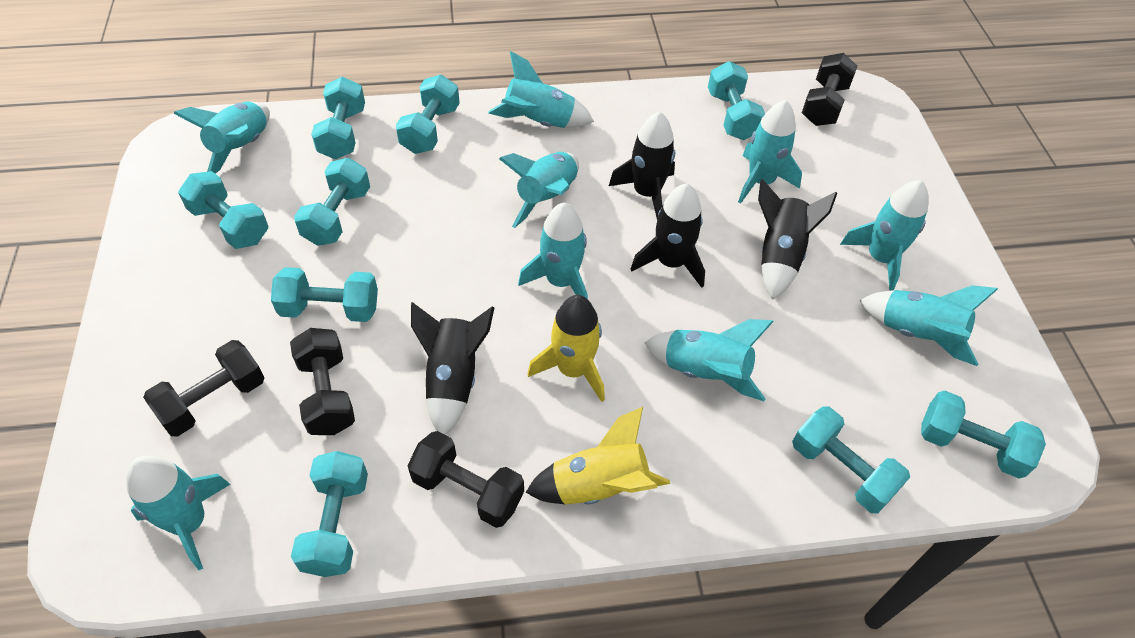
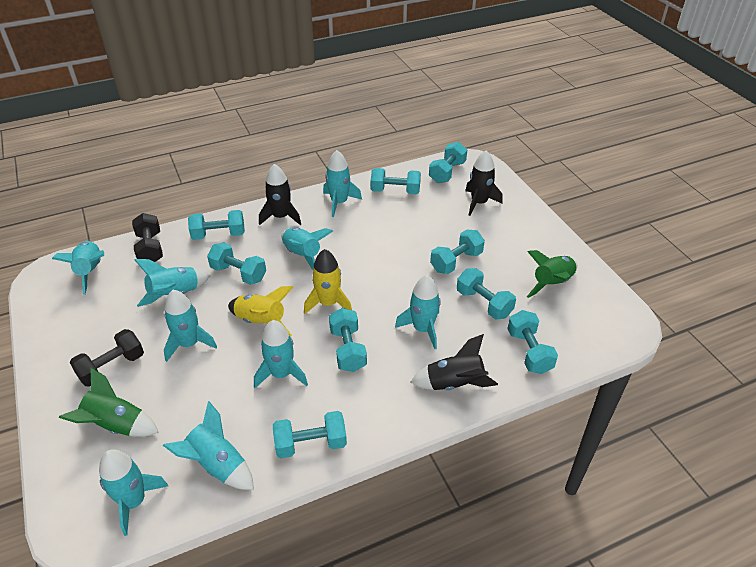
black dumbbell: 4 -> 2
black rocket: 4 -> 3
green rocket: 0 -> 2

